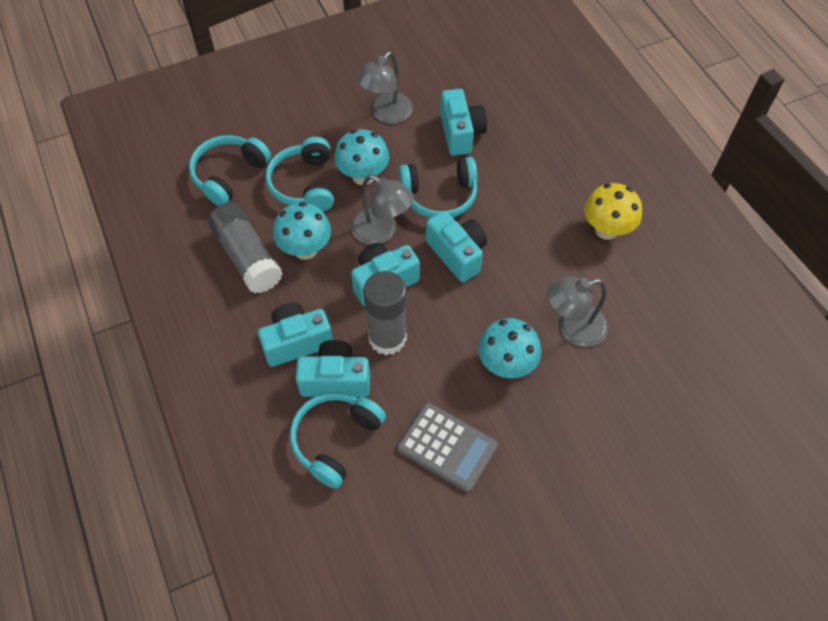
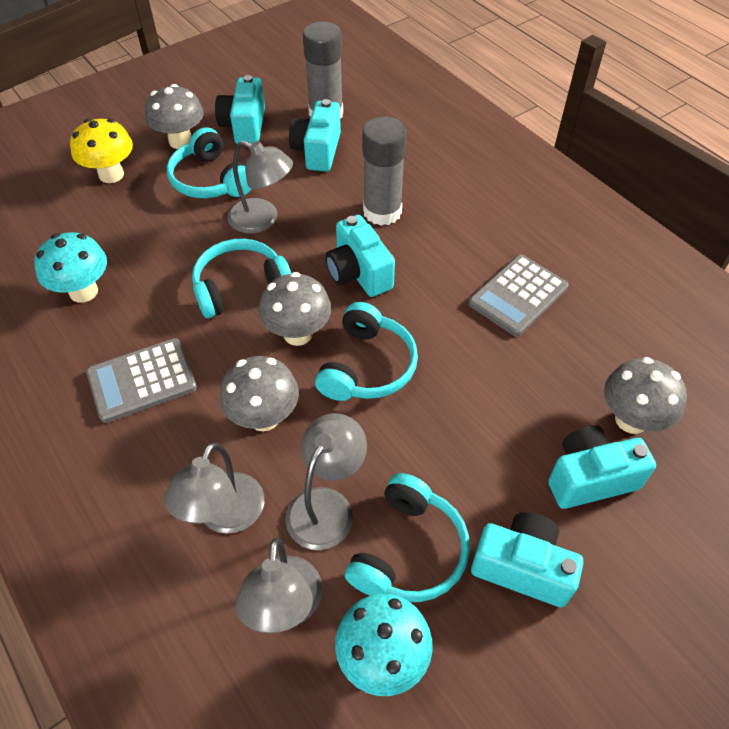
grey calculator: 1 -> 2
grey lamp: 3 -> 4
grey mushroom: 0 -> 4
turquoise mushroom: 3 -> 2

